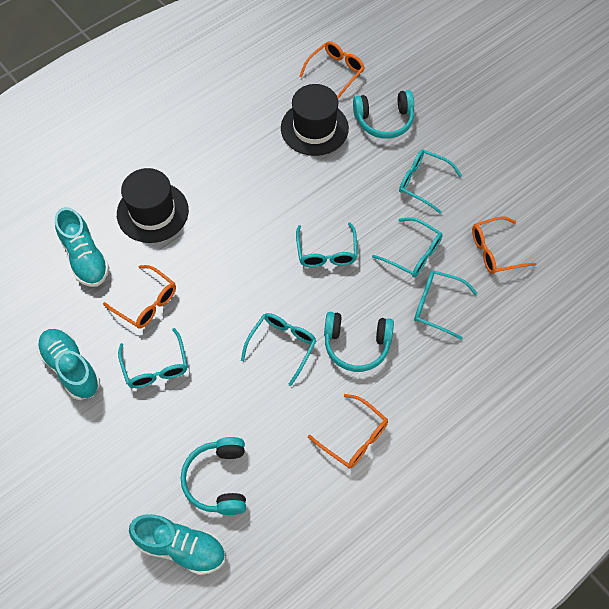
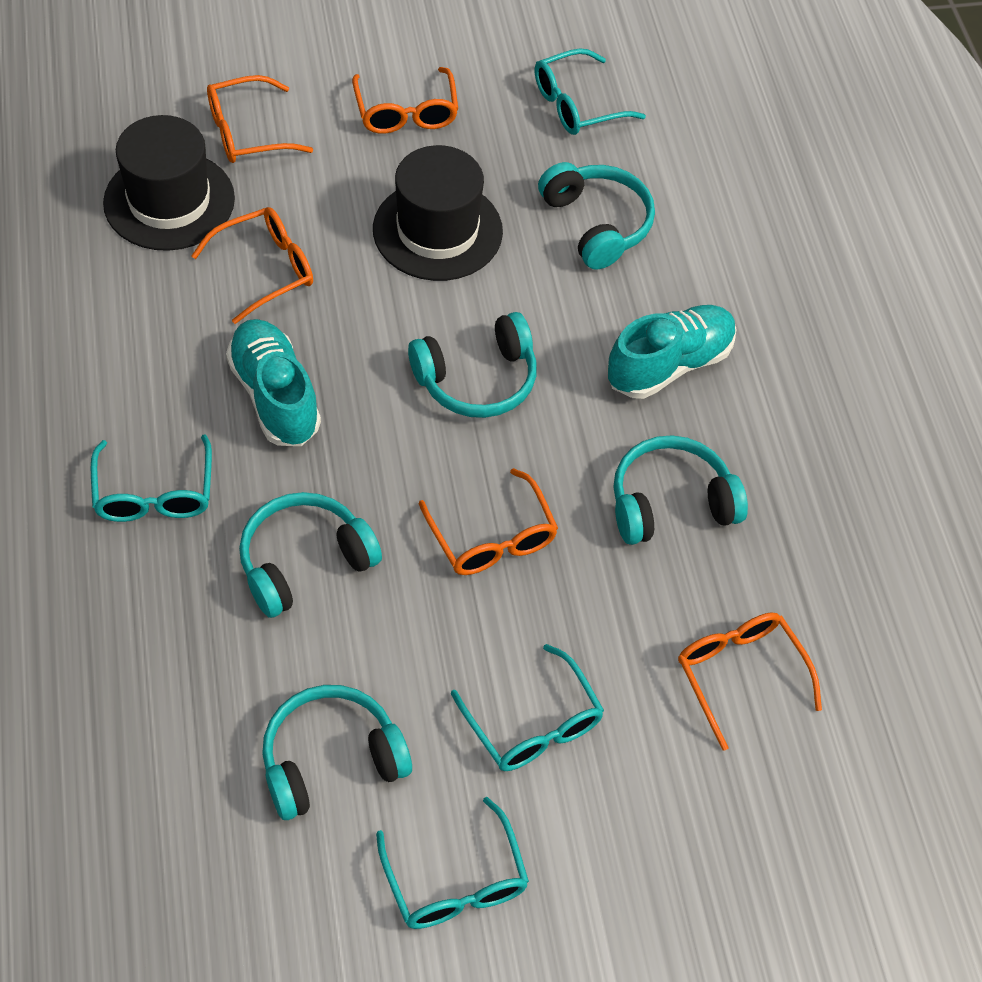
orange glasses: 4 -> 5
turquoise glasses: 6 -> 4
turquoise headphones: 3 -> 5
turquoise shoe: 3 -> 2

